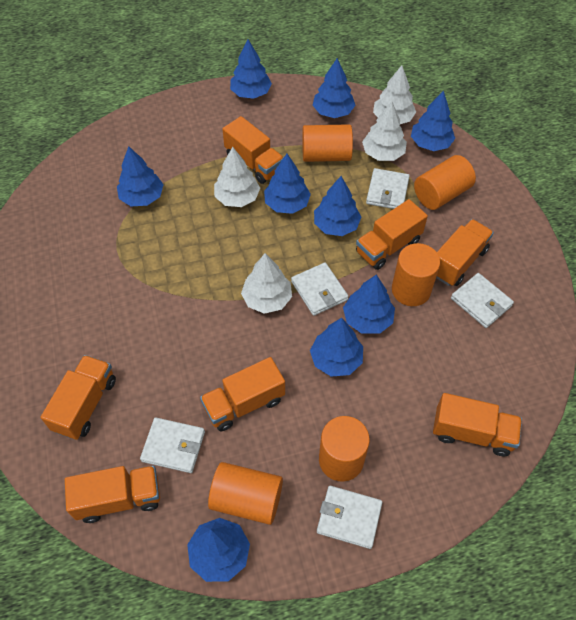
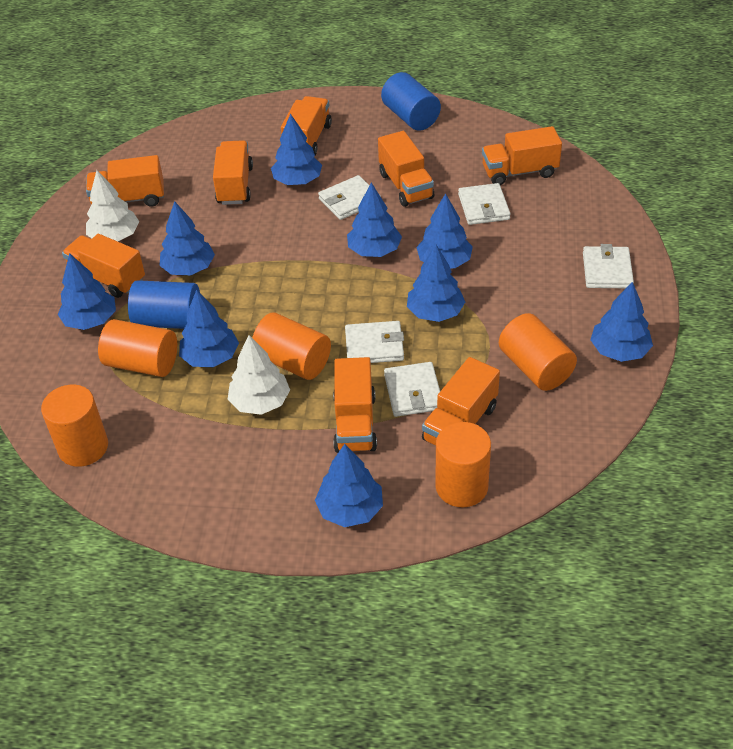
blue cylinder: 0 -> 2
orange truck: 7 -> 8
white tree: 4 -> 2

